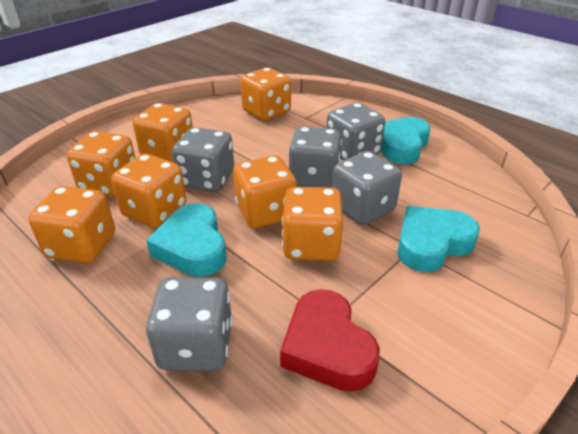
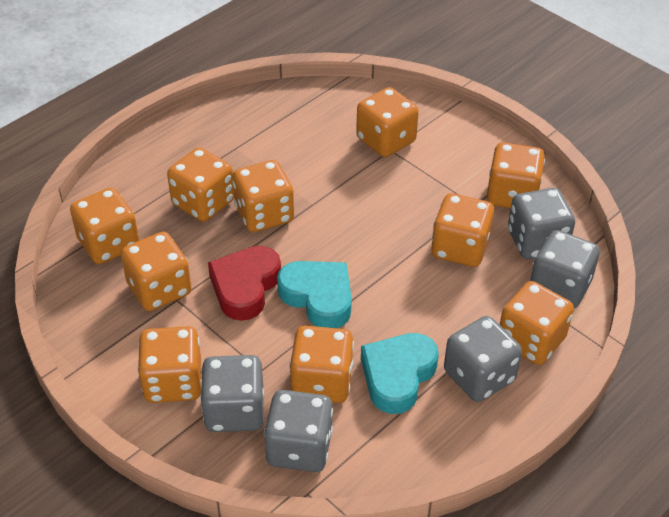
orange dice: 7 -> 10
turquoise heart: 3 -> 2

